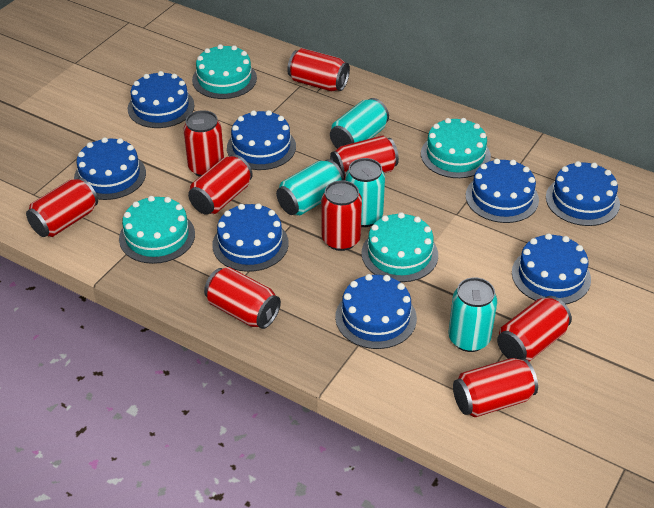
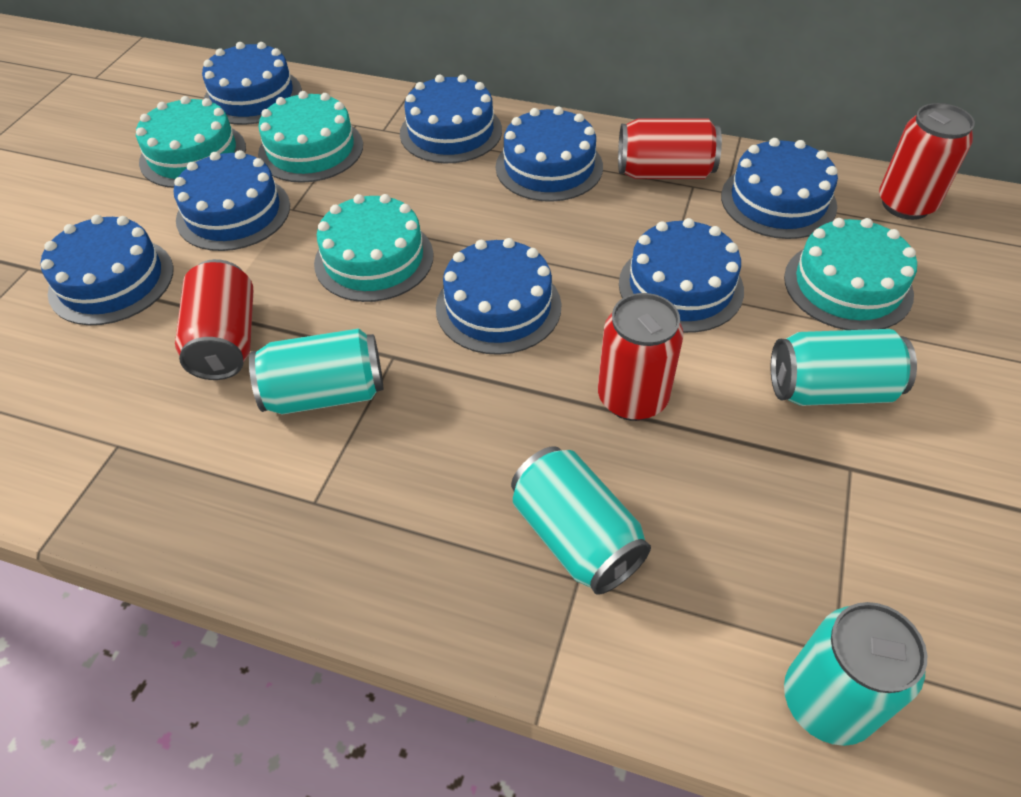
red can: 9 -> 4

